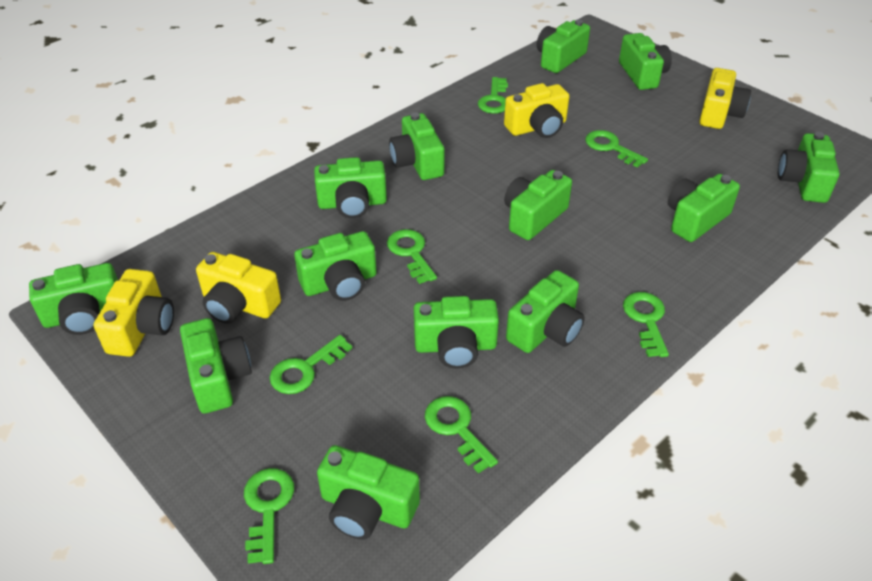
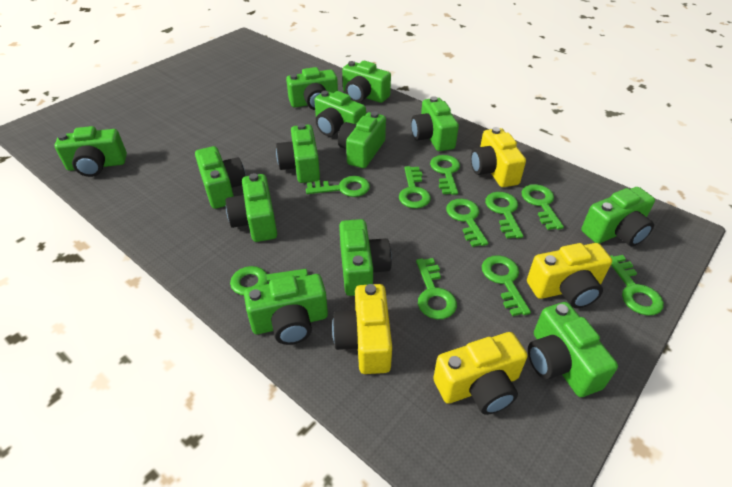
green key: 7 -> 10

